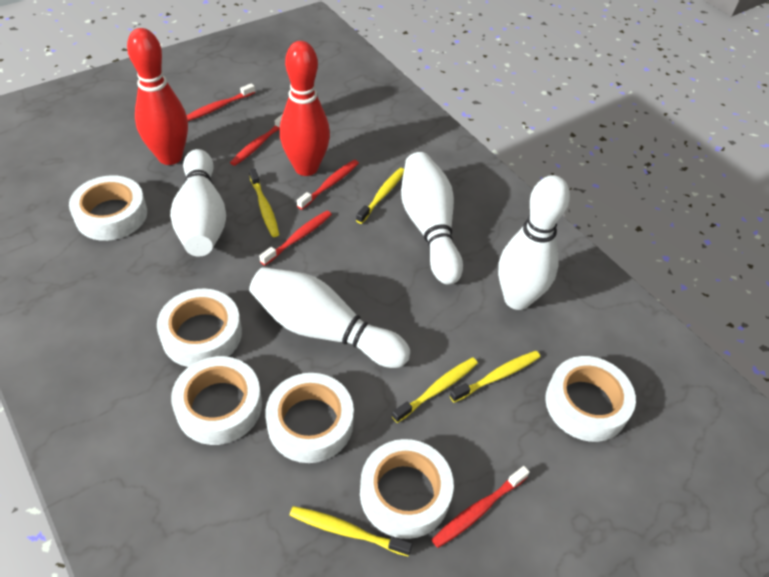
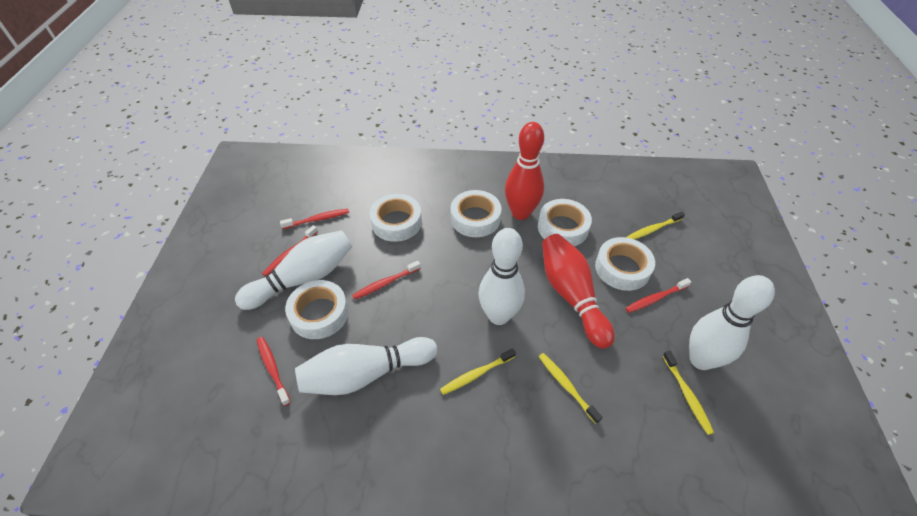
white tape: 6 -> 5
yellow toothbrush: 5 -> 4

